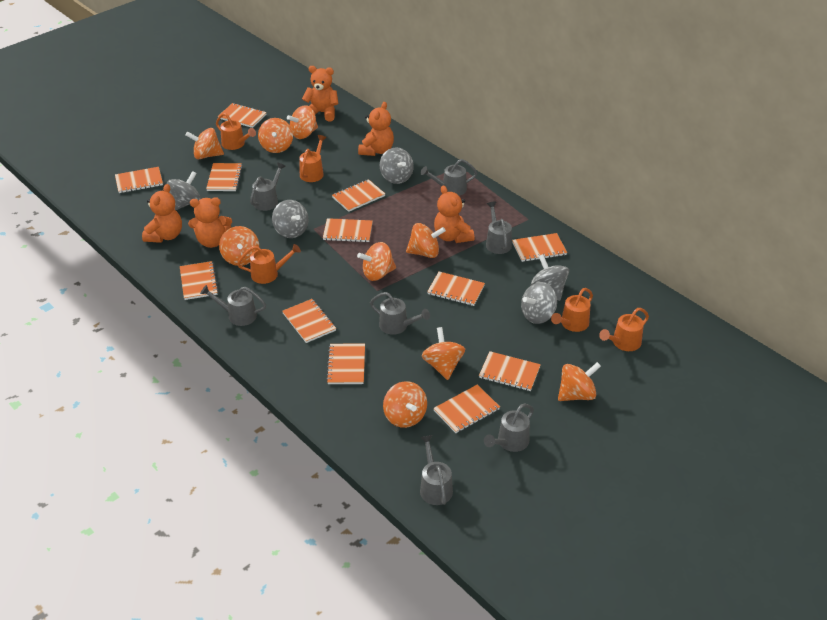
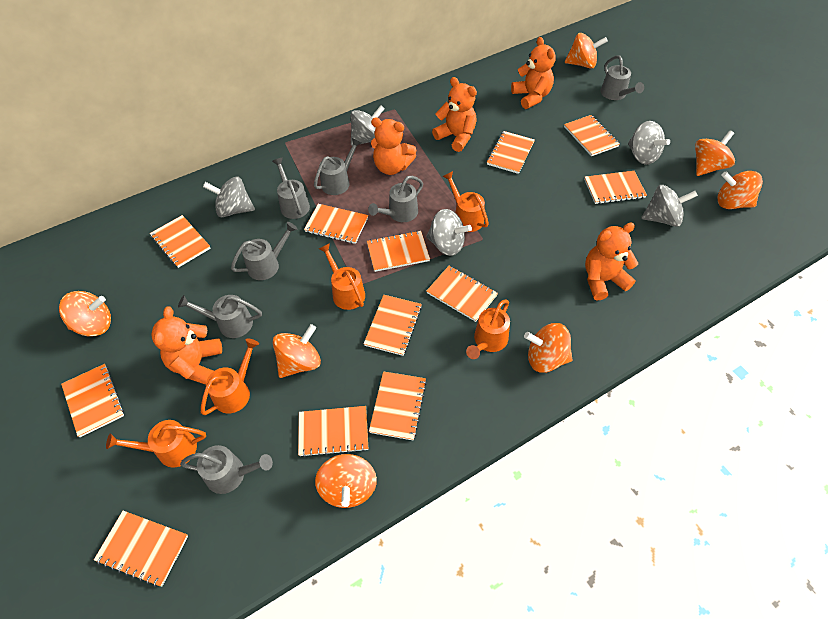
orange spinning top: 9 -> 7

